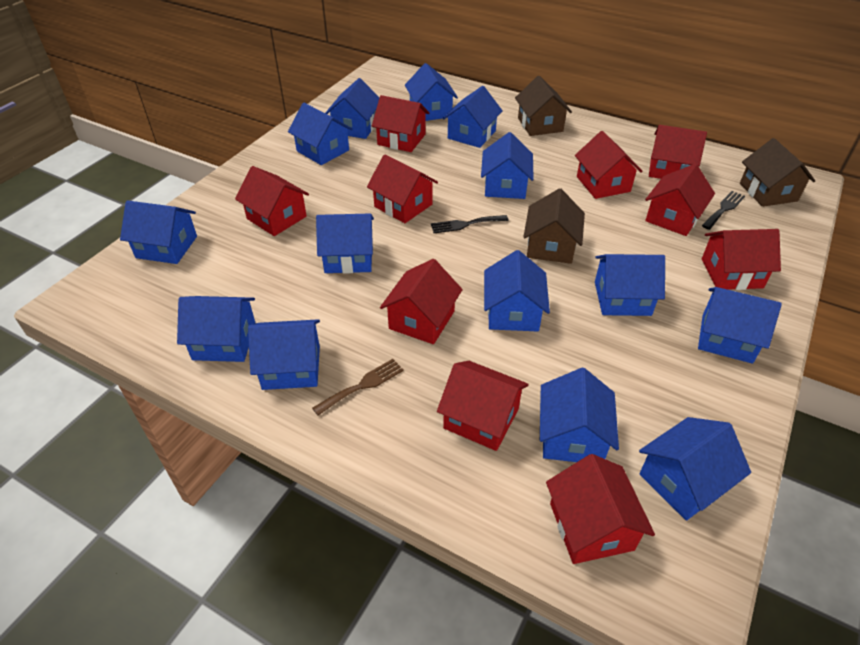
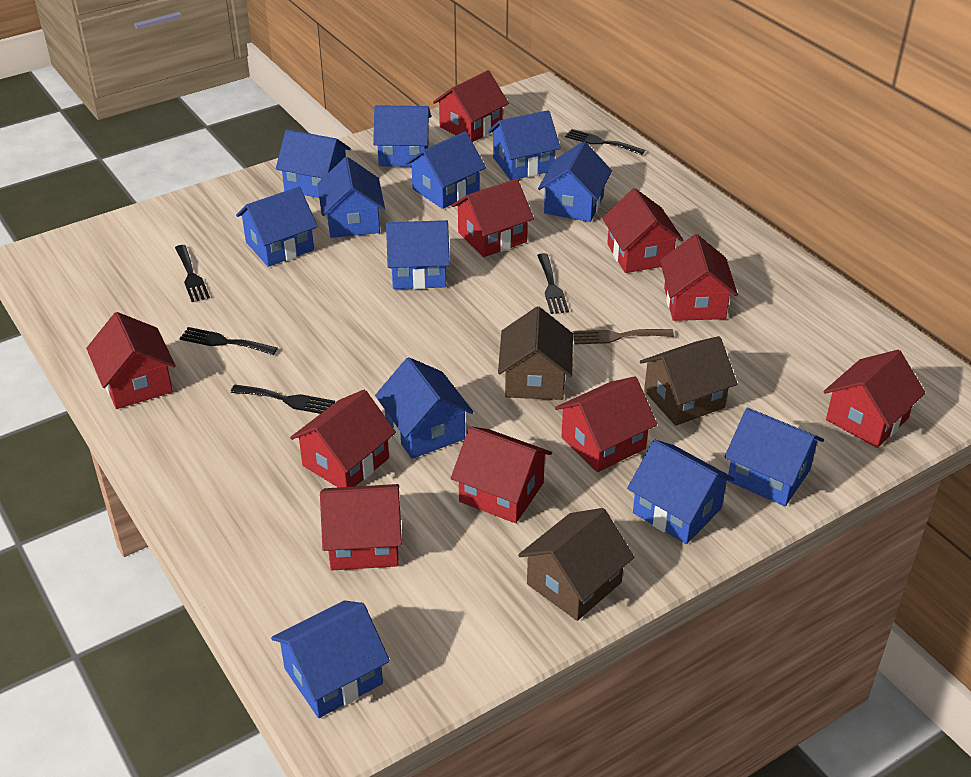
black fork: 2 -> 5
blue house: 14 -> 12

